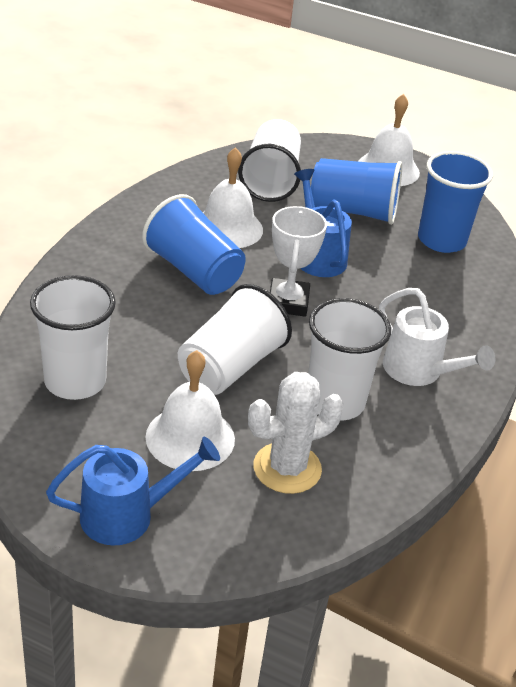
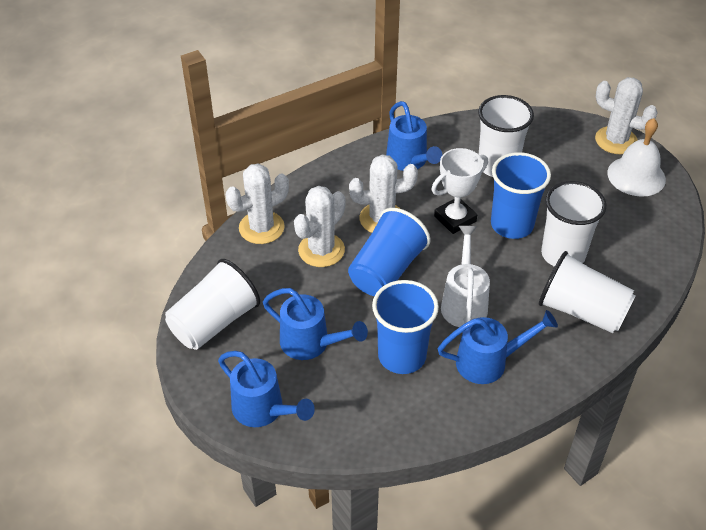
blue watering can: 2 -> 4
white bell: 3 -> 1
white cactus: 1 -> 4

